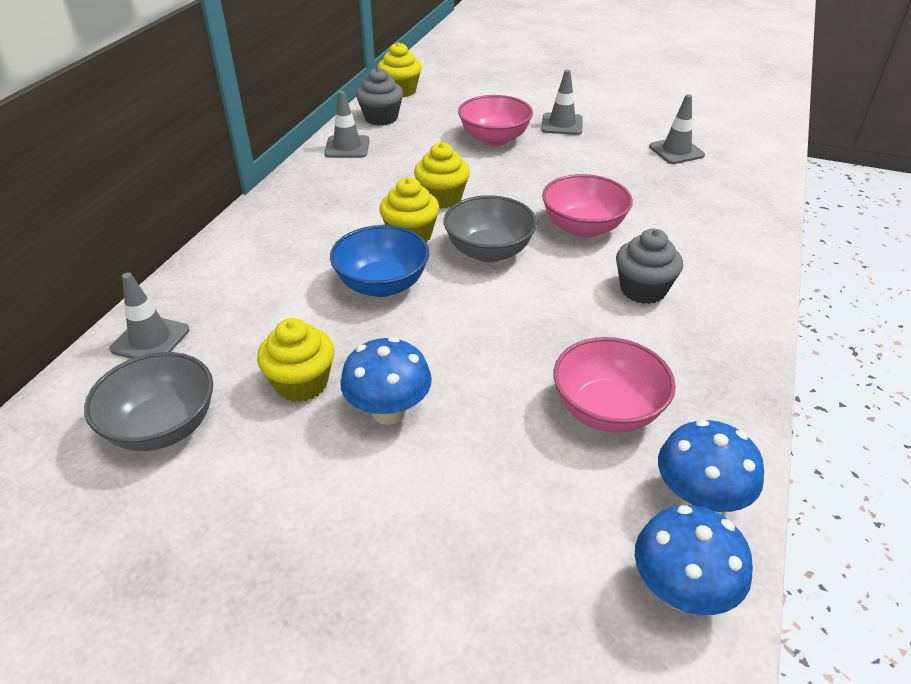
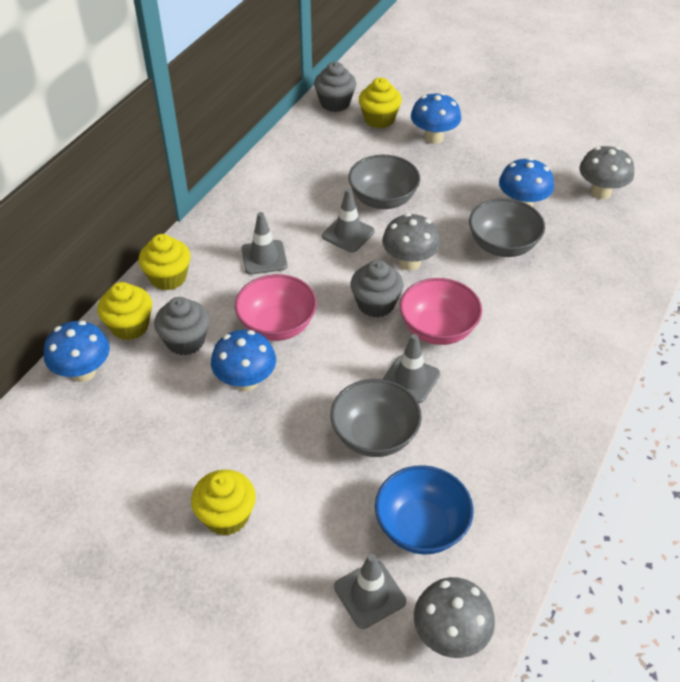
blue mushroom: 3 -> 4
grey bowl: 2 -> 3
grey cupcake: 2 -> 3
grey mushroom: 0 -> 3
pink bowl: 3 -> 2

